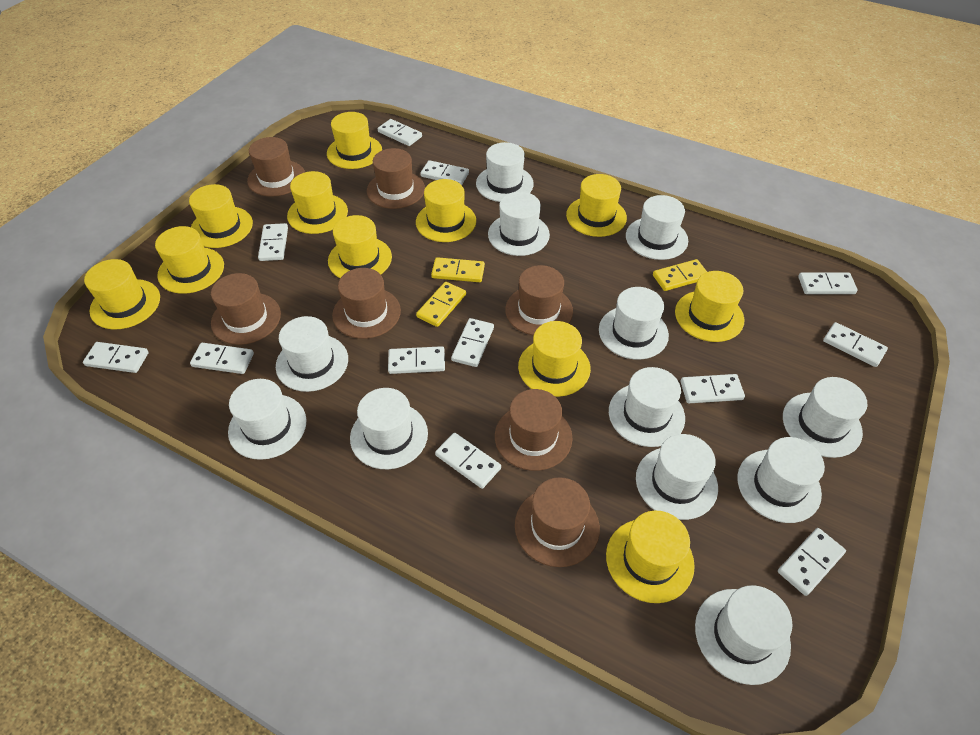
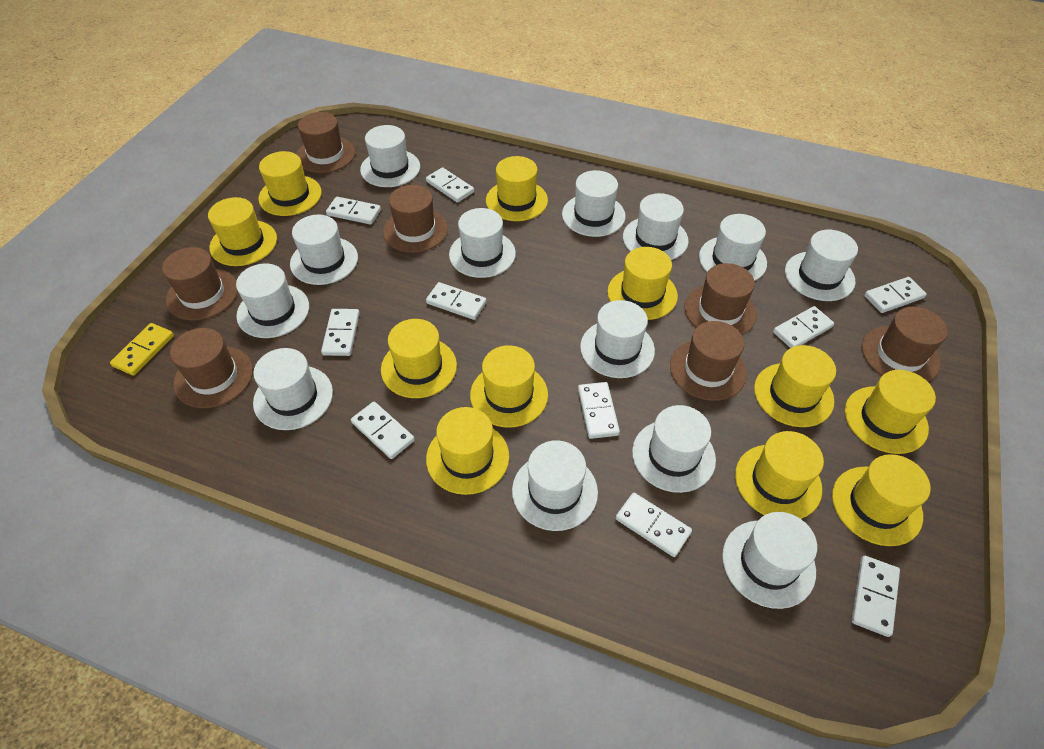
white domino: 12 -> 10
white hat: 12 -> 13
yellow domino: 3 -> 1

